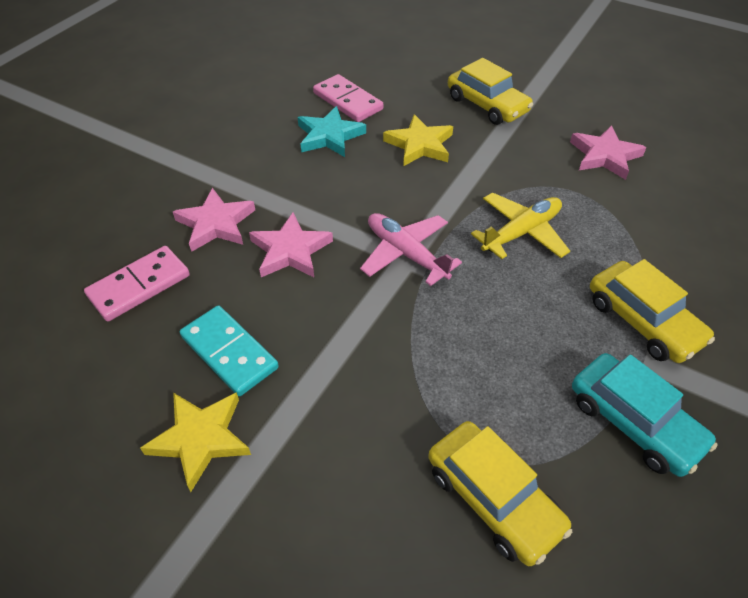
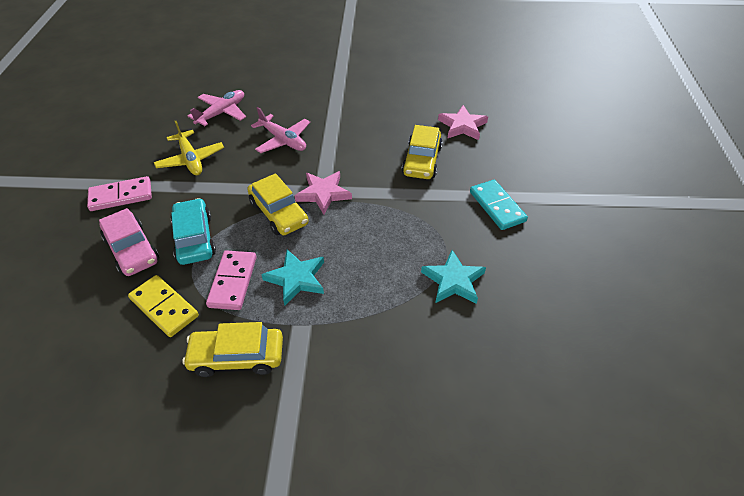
pink car: 0 -> 1
pink plane: 1 -> 2
pink star: 3 -> 2
turquoise star: 1 -> 2
yellow domino: 0 -> 1
yellow star: 2 -> 0

